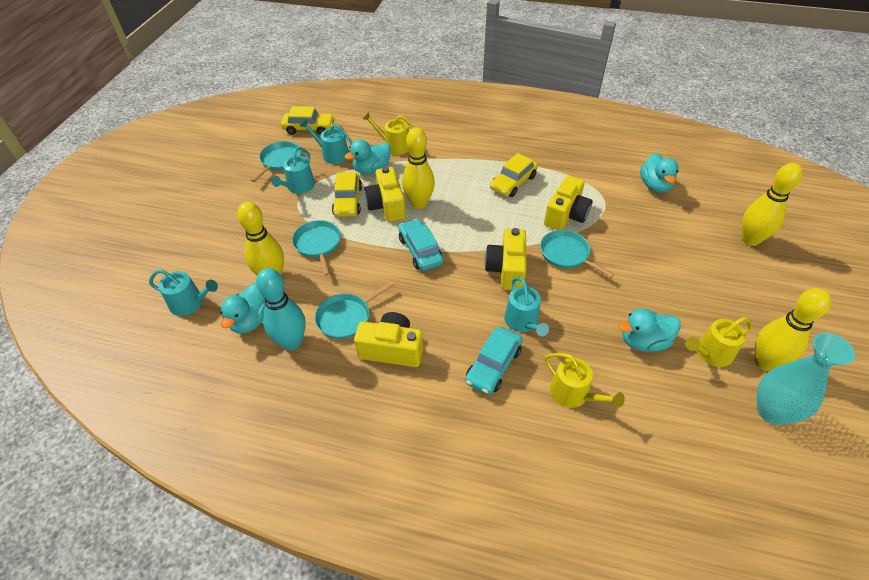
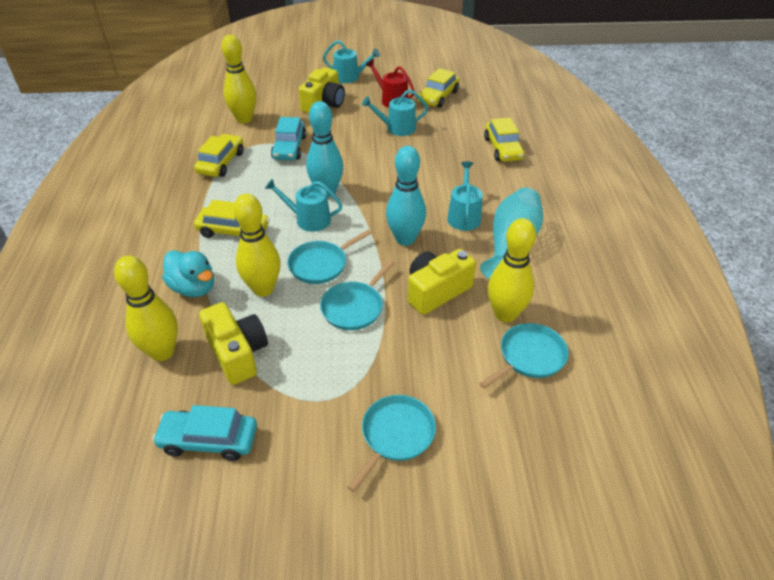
red watering can: 0 -> 1
turquoise bowling pin: 1 -> 2
turquoise duck: 4 -> 1
yellow camera: 4 -> 3
yellow car: 3 -> 4
yellow watering can: 3 -> 0

